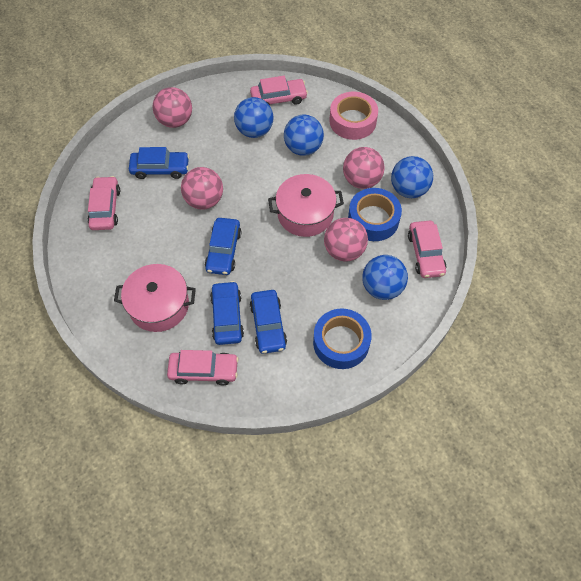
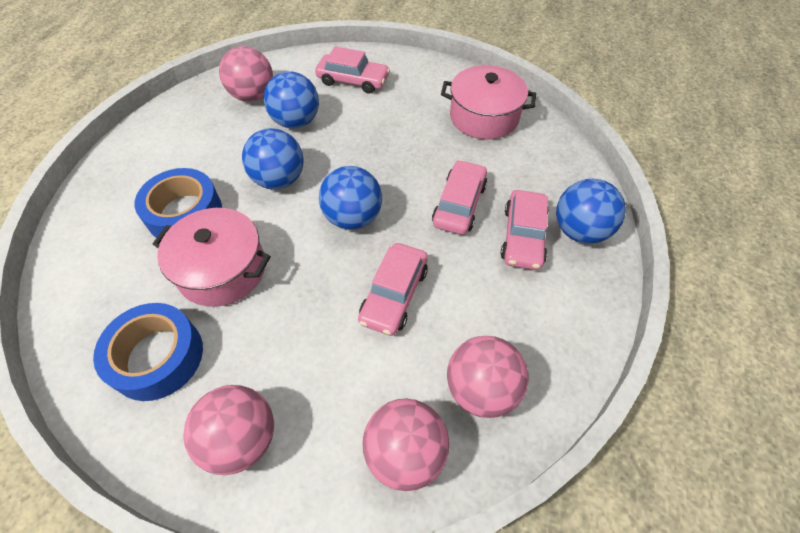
blue car: 4 -> 0
pink tape: 1 -> 0

